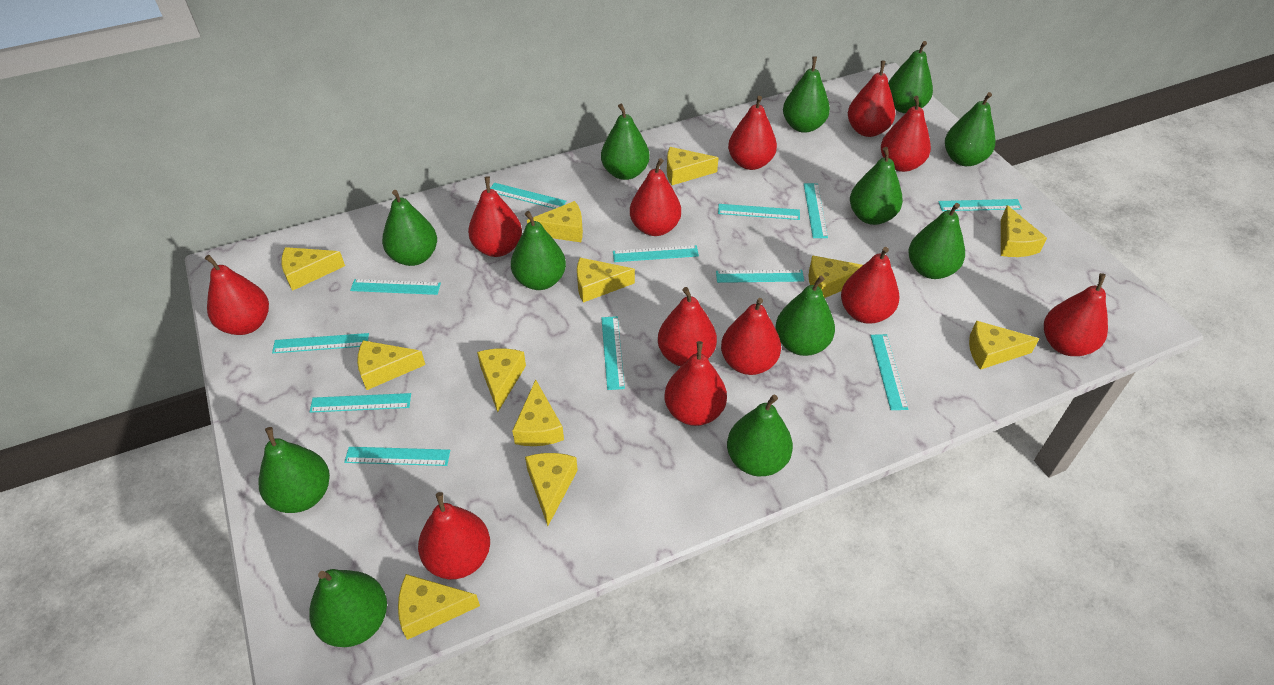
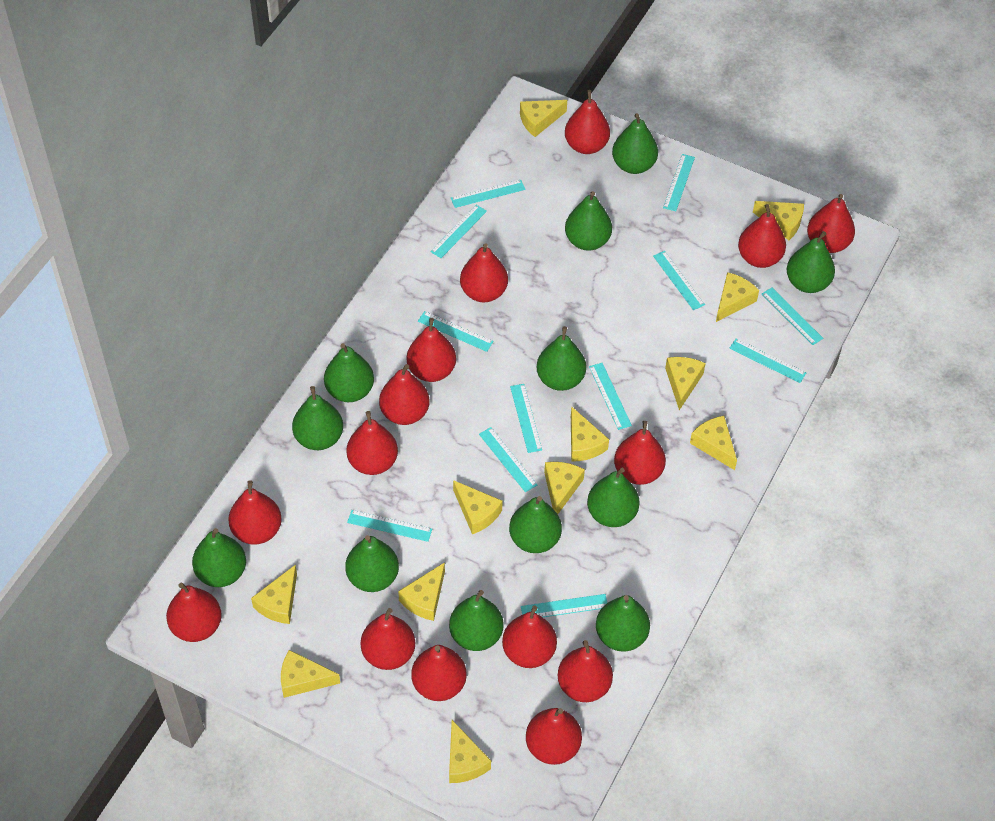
red pear: 12 -> 15

